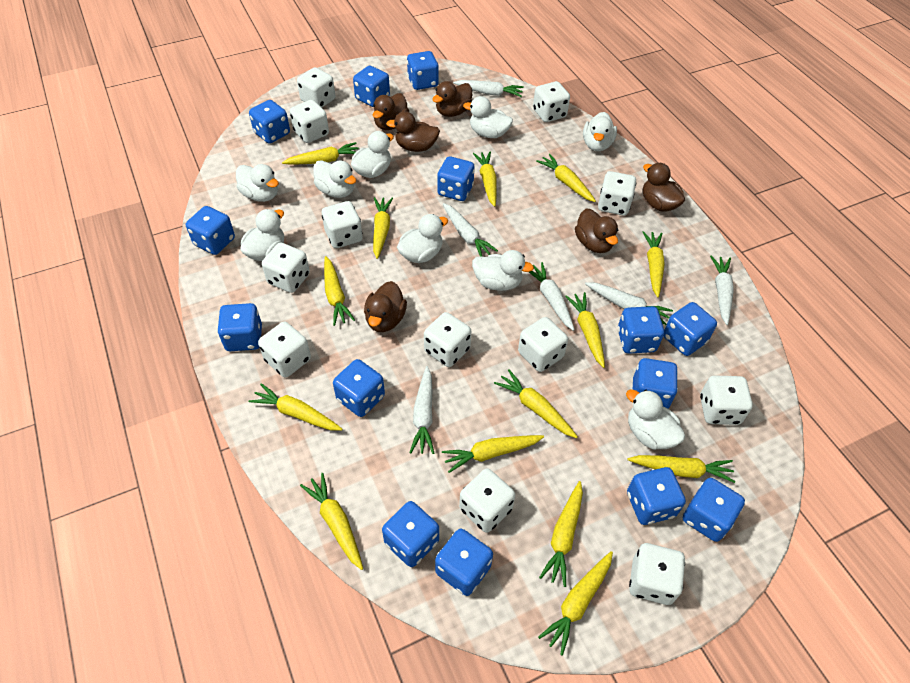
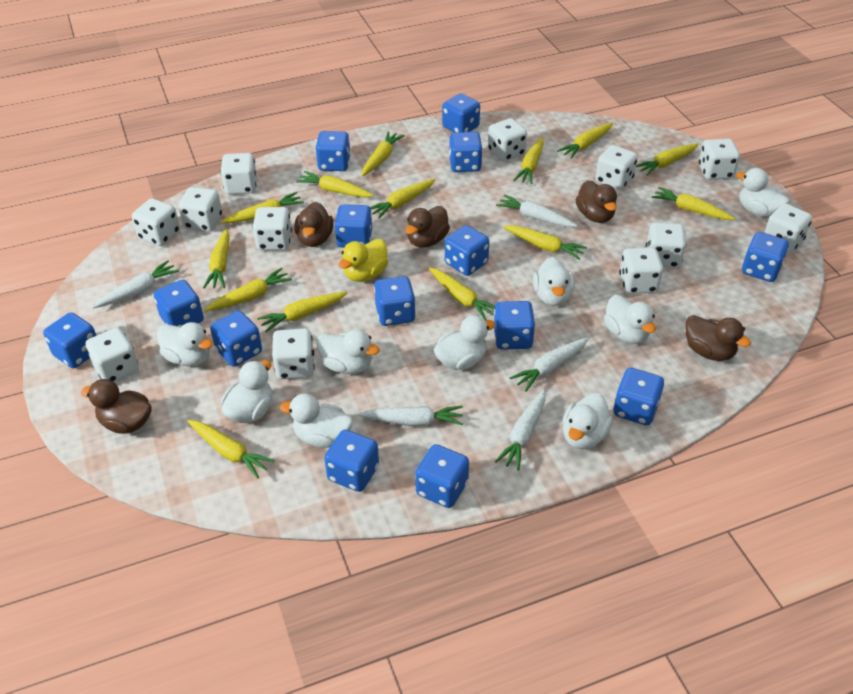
brown duck: 6 -> 5
white carrot: 6 -> 5
yellow duck: 0 -> 1

